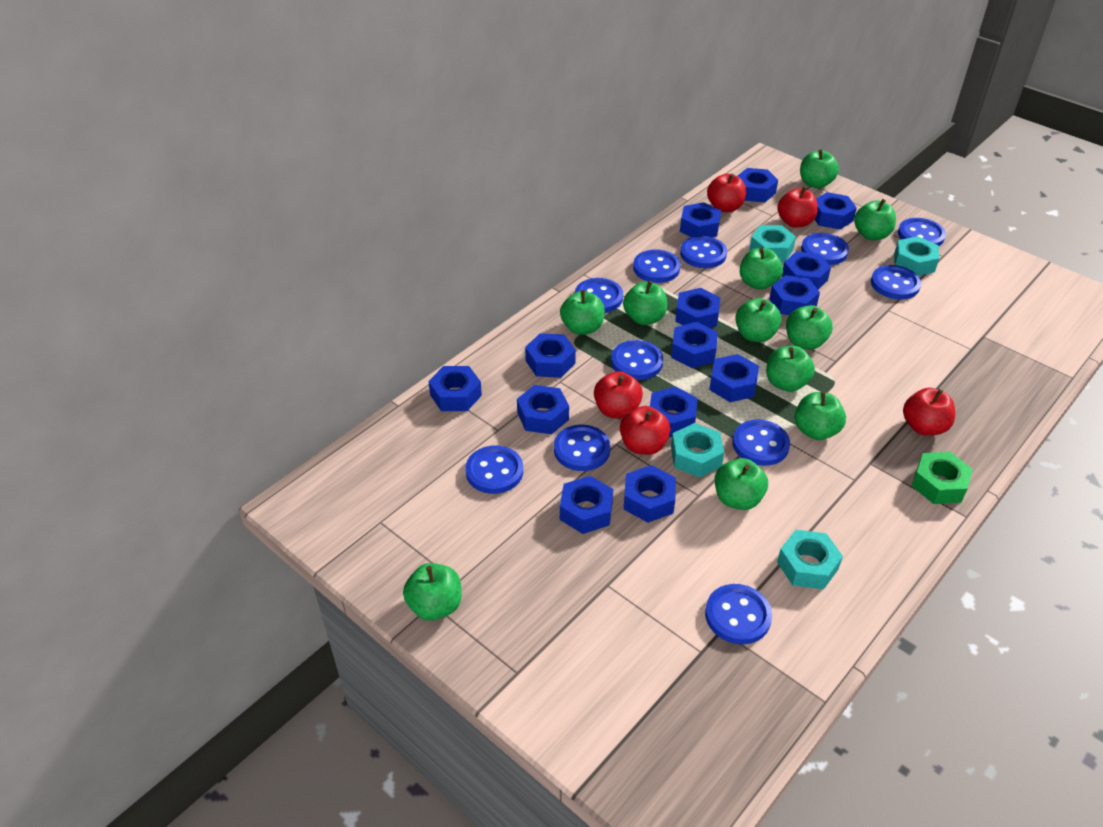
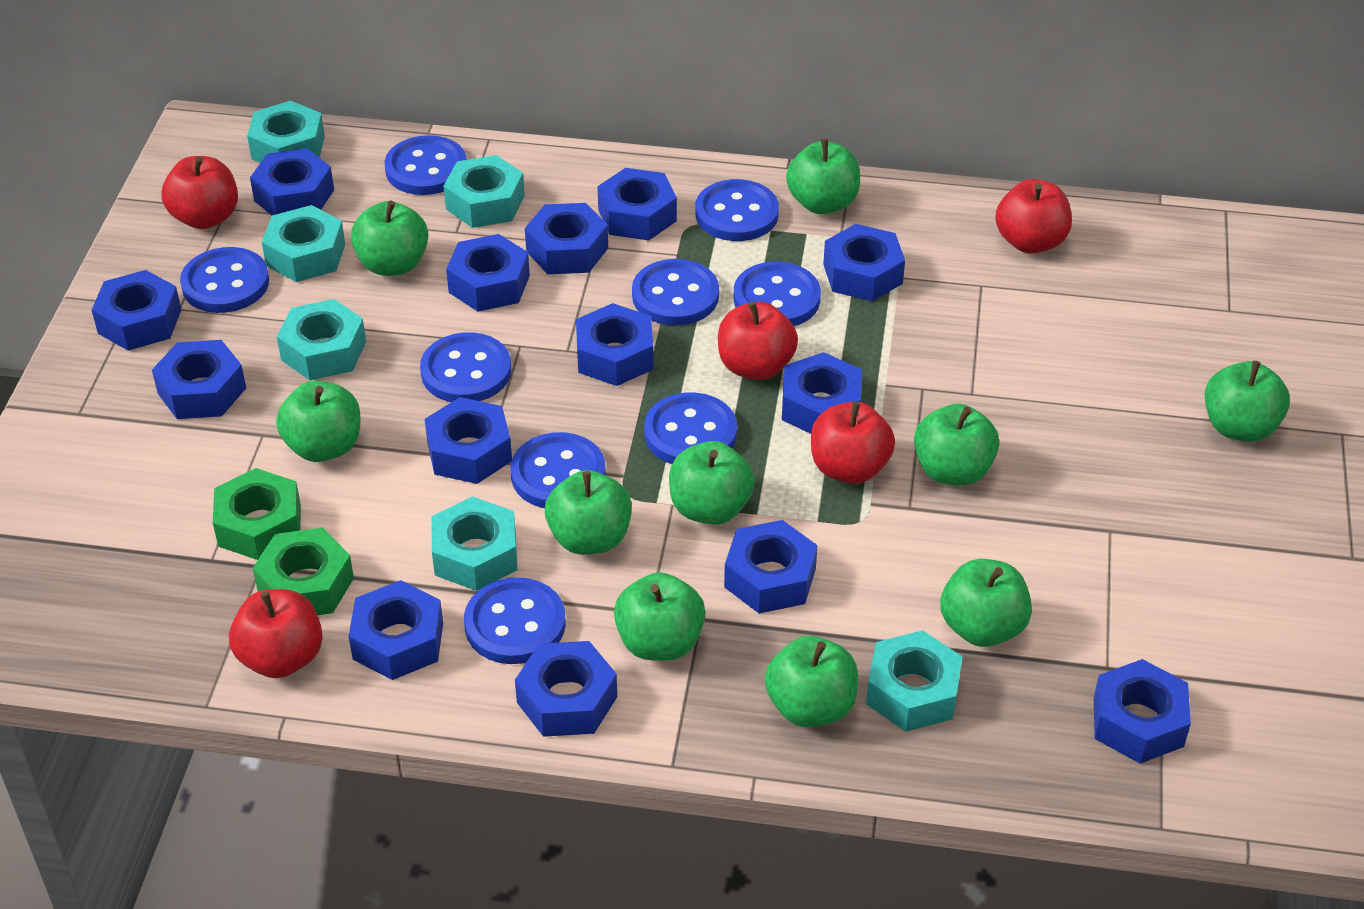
blue button: 11 -> 9
green apple: 11 -> 10
green nut: 1 -> 2
turquoise nut: 4 -> 6

